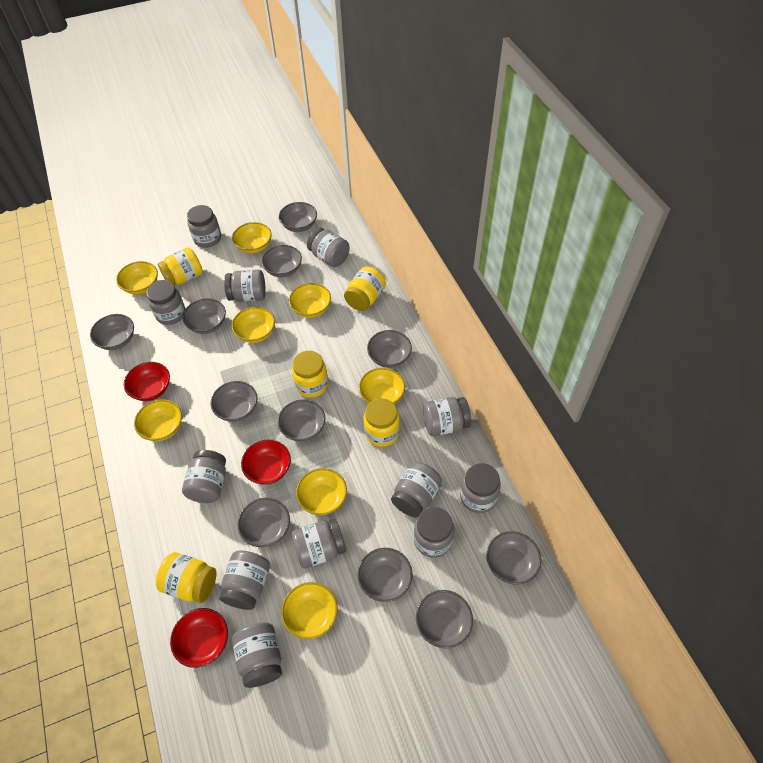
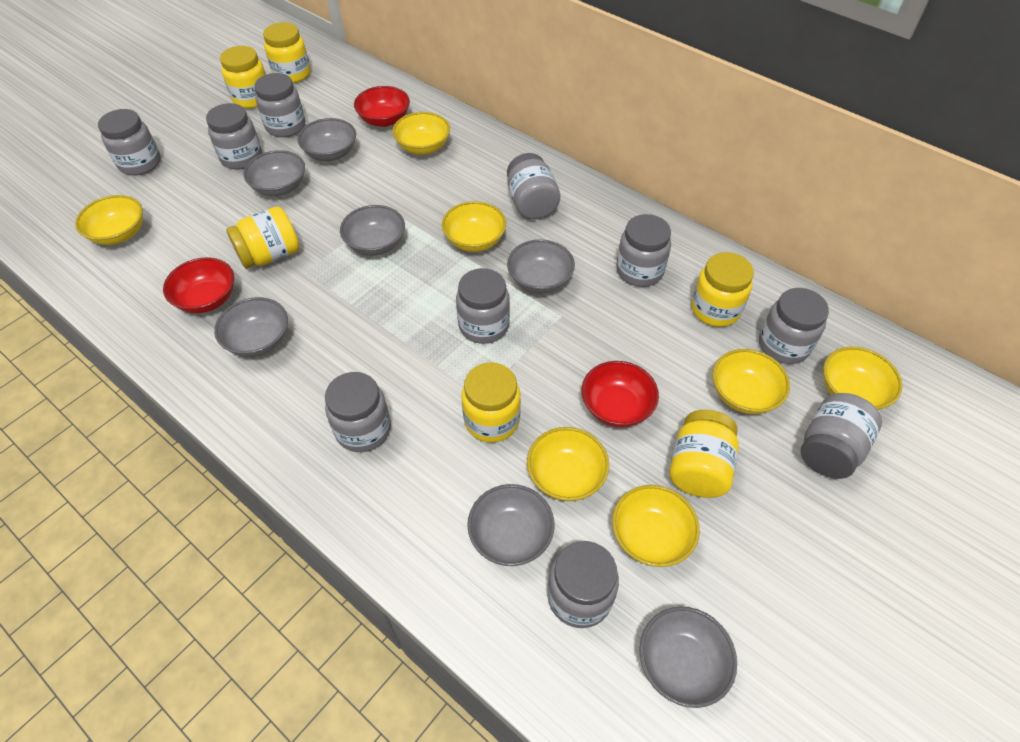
grey bowl: 11 -> 7
grey jar: 12 -> 10
yellow bowl: 8 -> 7
yellow jar: 5 -> 6

